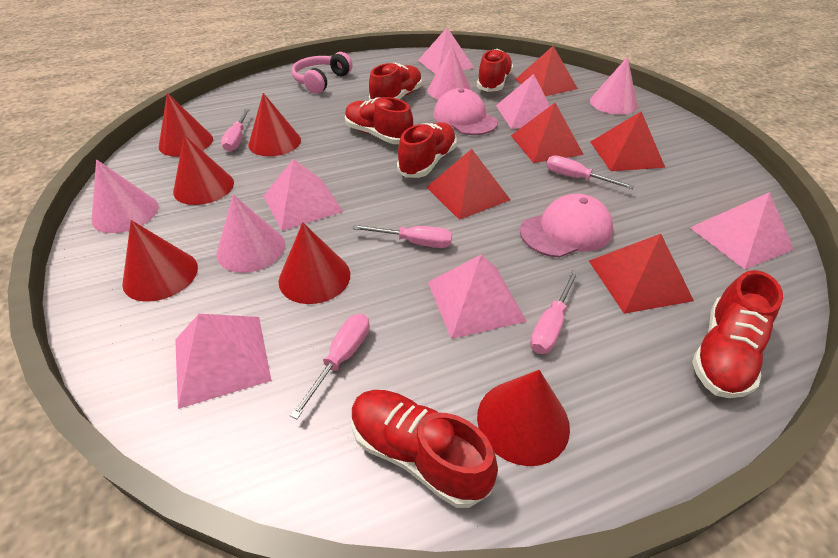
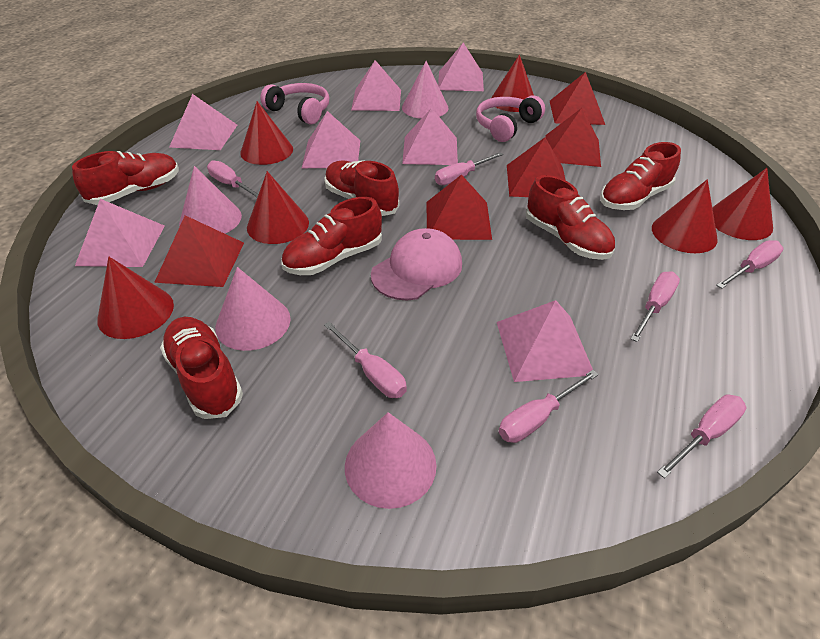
pink cap: 2 -> 1
pink headphones: 1 -> 2
pink pyramid: 6 -> 7
pink screwdriver: 5 -> 7

